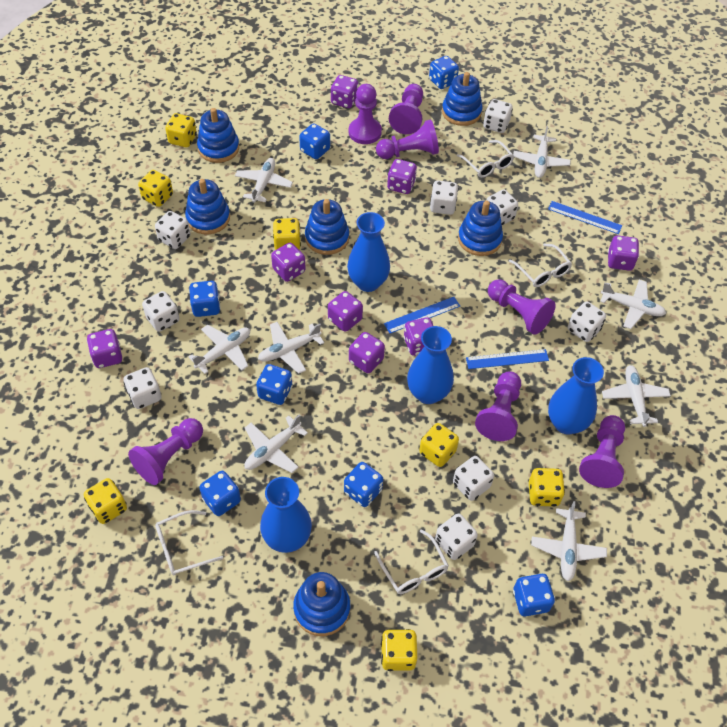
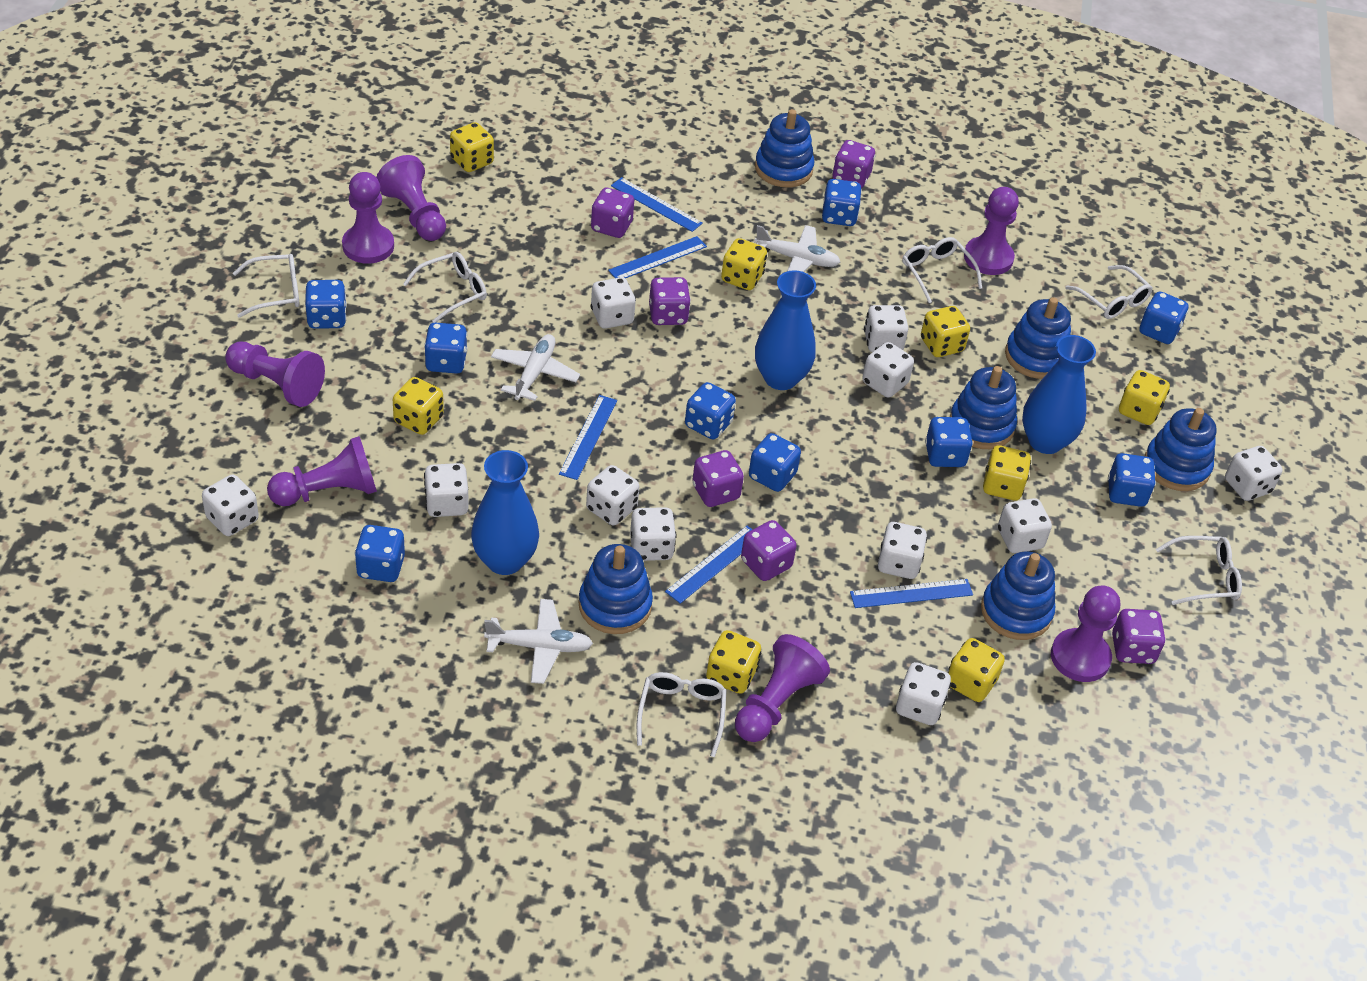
blue dice: 7 -> 9
blue ruler: 3 -> 5
blue vase: 4 -> 3
purple dice: 8 -> 6
white dice: 9 -> 11
white glasses: 4 -> 6
white plane: 8 -> 3
yellow dice: 7 -> 8

